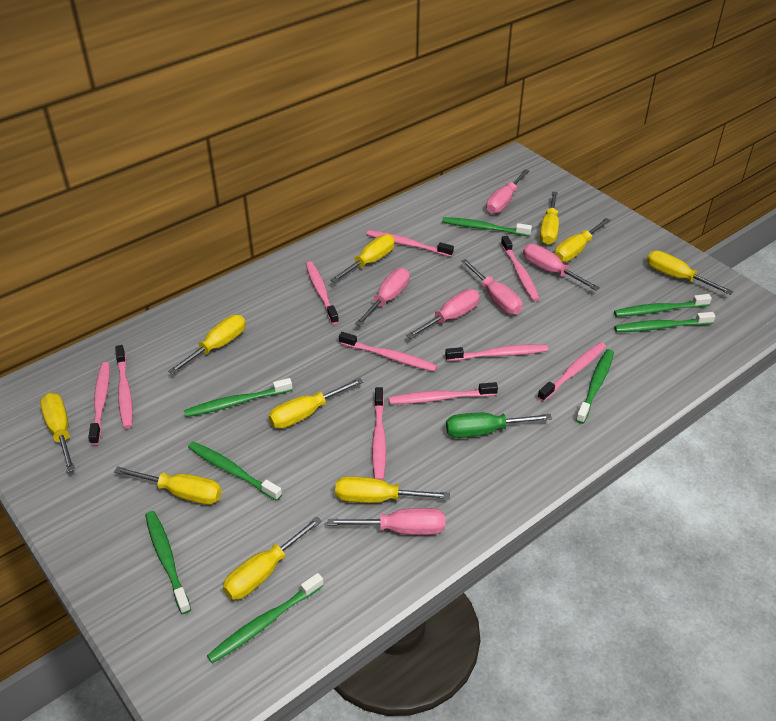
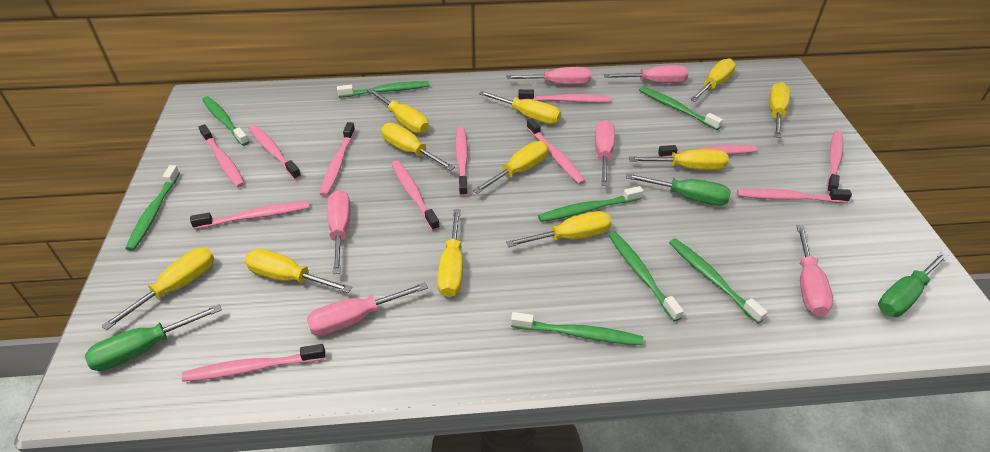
green screwdriver: 1 -> 3
pink toothbrush: 10 -> 12
yellow screwdriver: 10 -> 11

